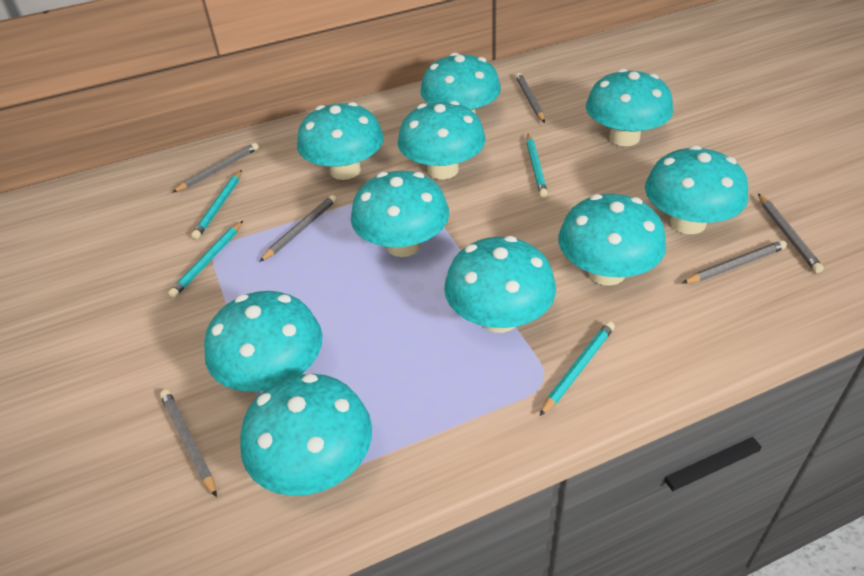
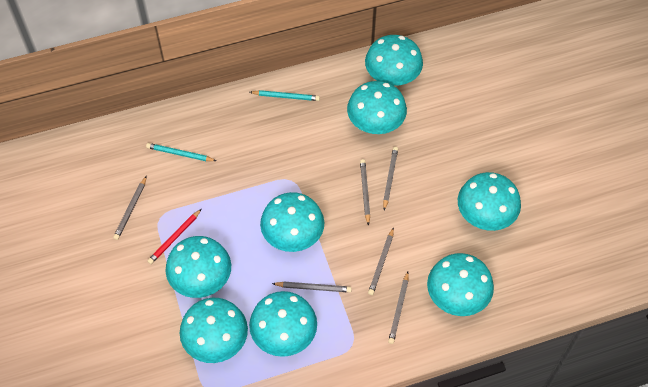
red pencil: 0 -> 1
turquoise mushroom: 10 -> 8
turquoise pencil: 4 -> 2

